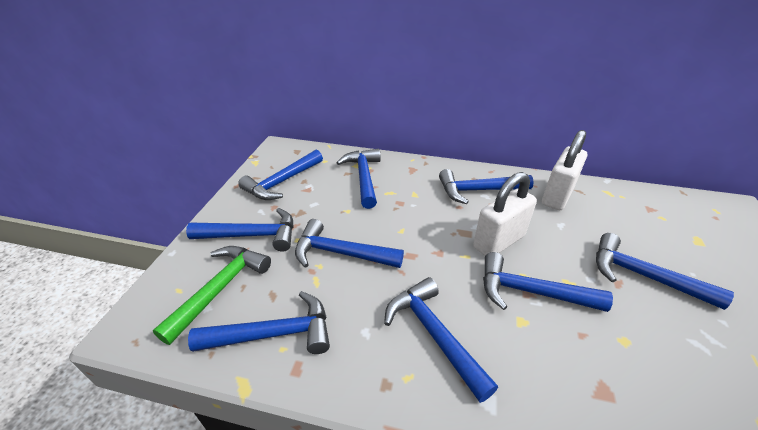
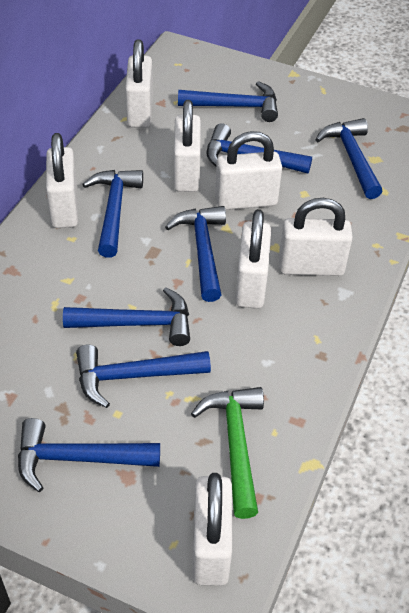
blue hammer: 9 -> 8
white padlock: 2 -> 7

